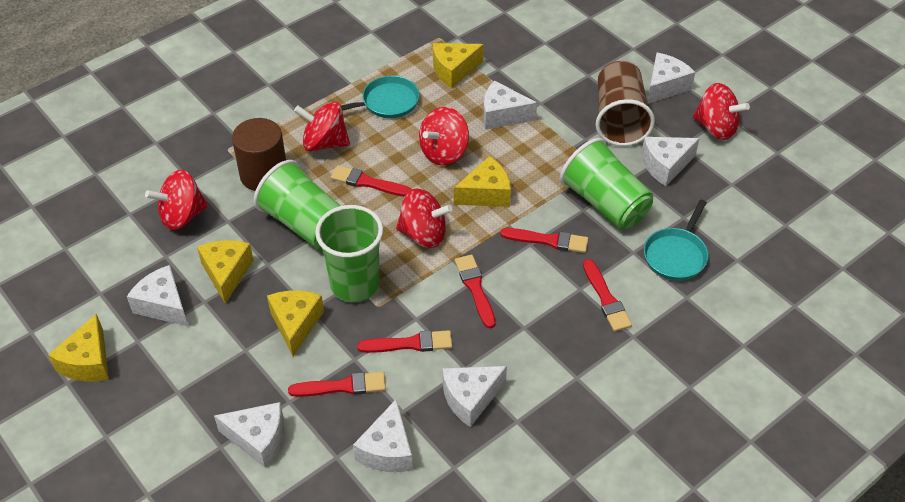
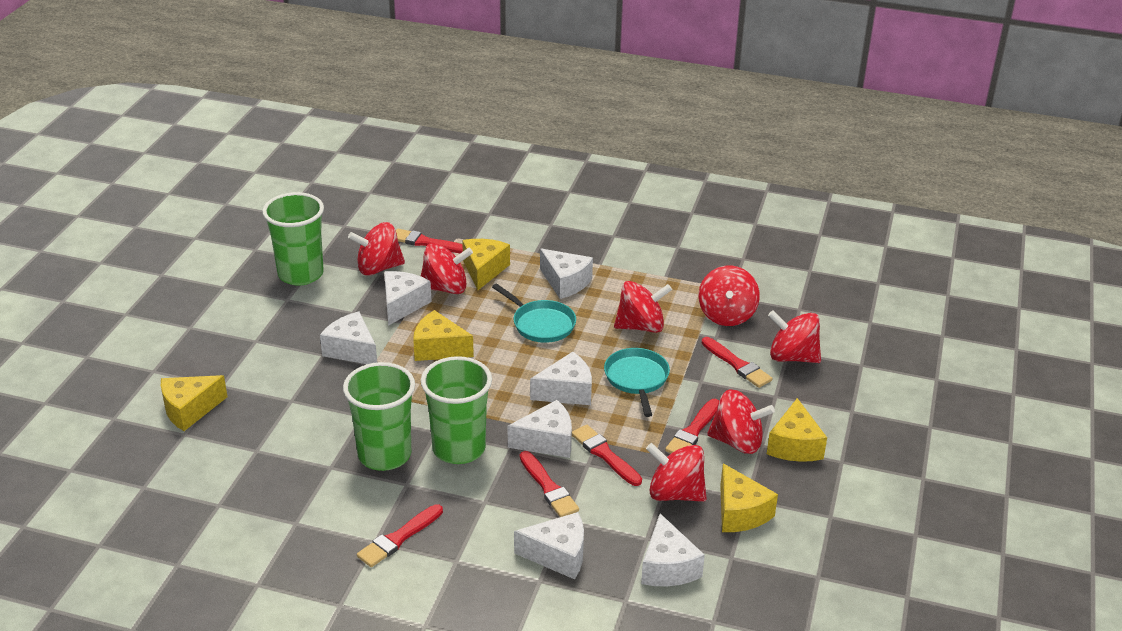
brown cup: 1 -> 0
brown cylinder: 1 -> 0
red spinning top: 5 -> 7

